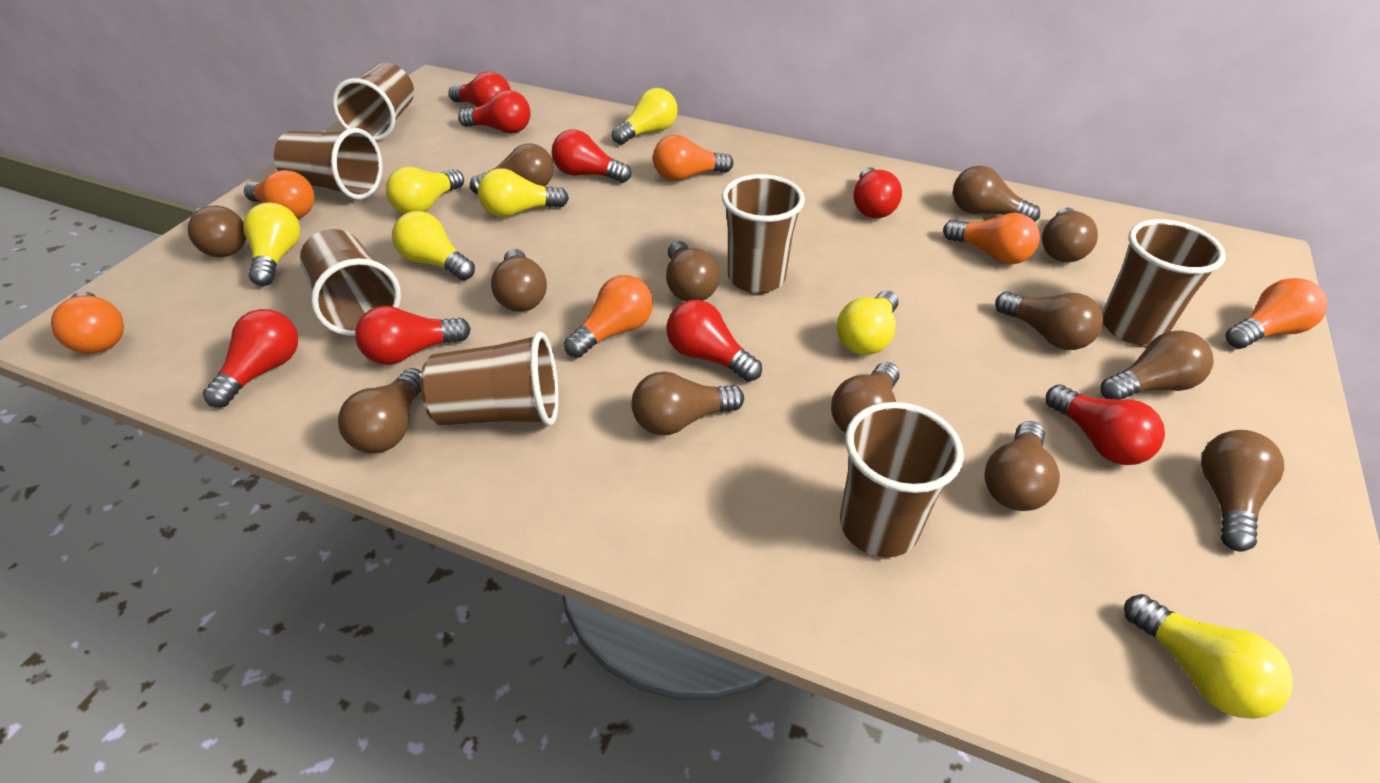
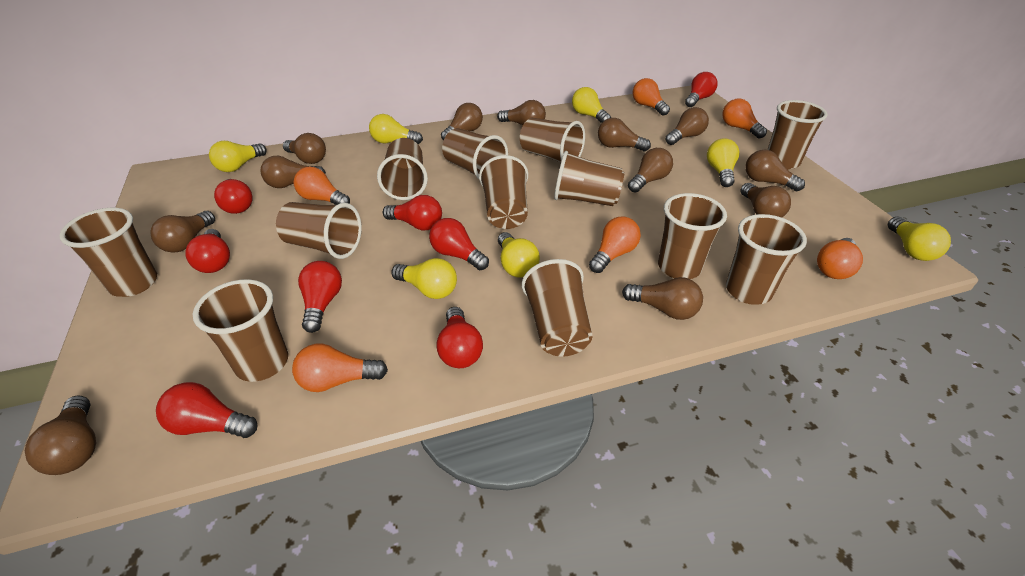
brown cup: 7 -> 12
brown light bulb: 13 -> 12

